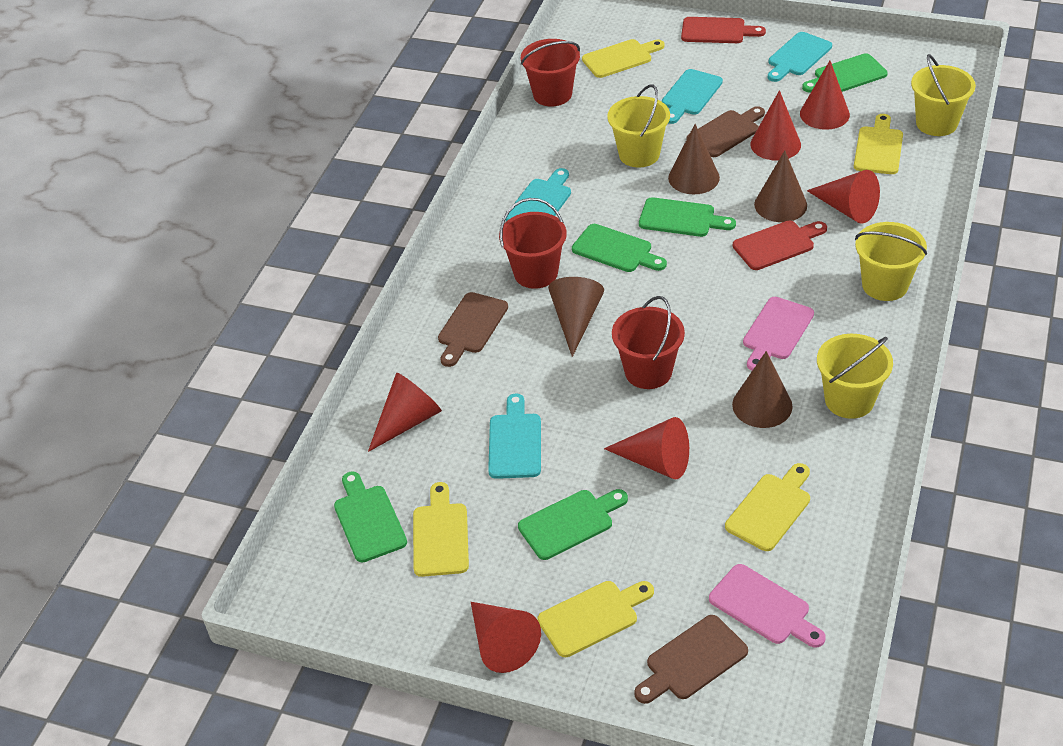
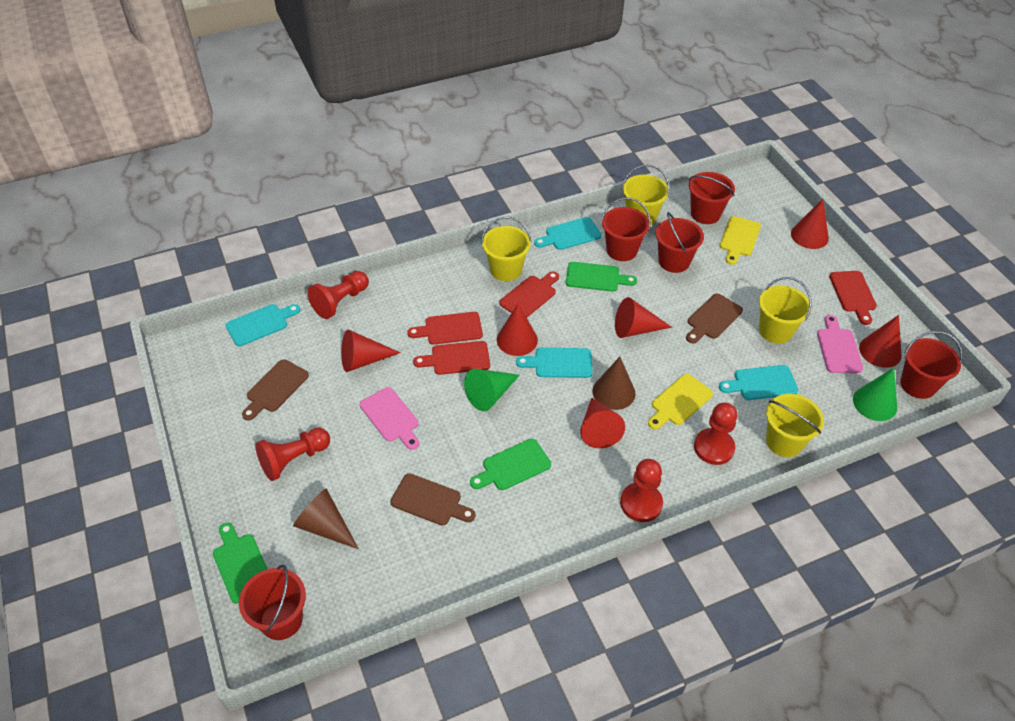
brown cone: 4 -> 2
green cone: 0 -> 2
green cutting board: 5 -> 3
red bucket: 3 -> 5
red cutting board: 2 -> 4
red pawn: 0 -> 4
yellow cutting board: 5 -> 2

